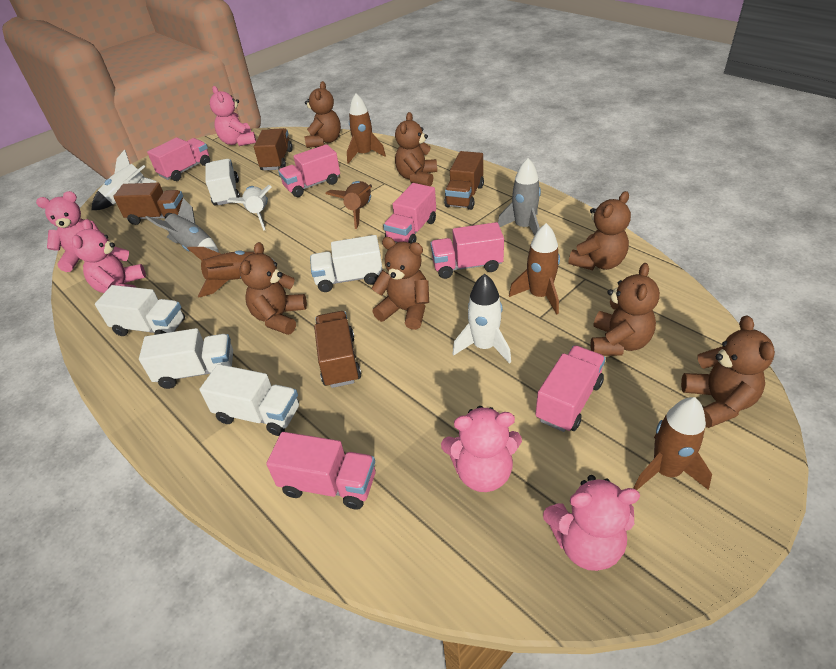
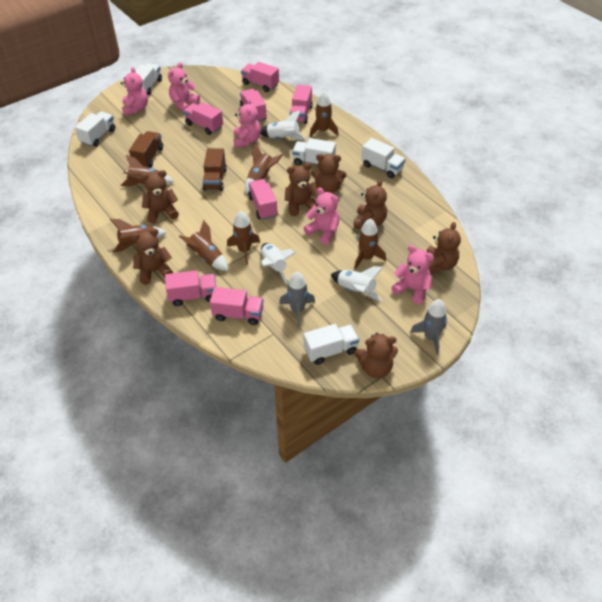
brown rocket: 5 -> 7
brown truck: 4 -> 2
pink truck: 6 -> 7

